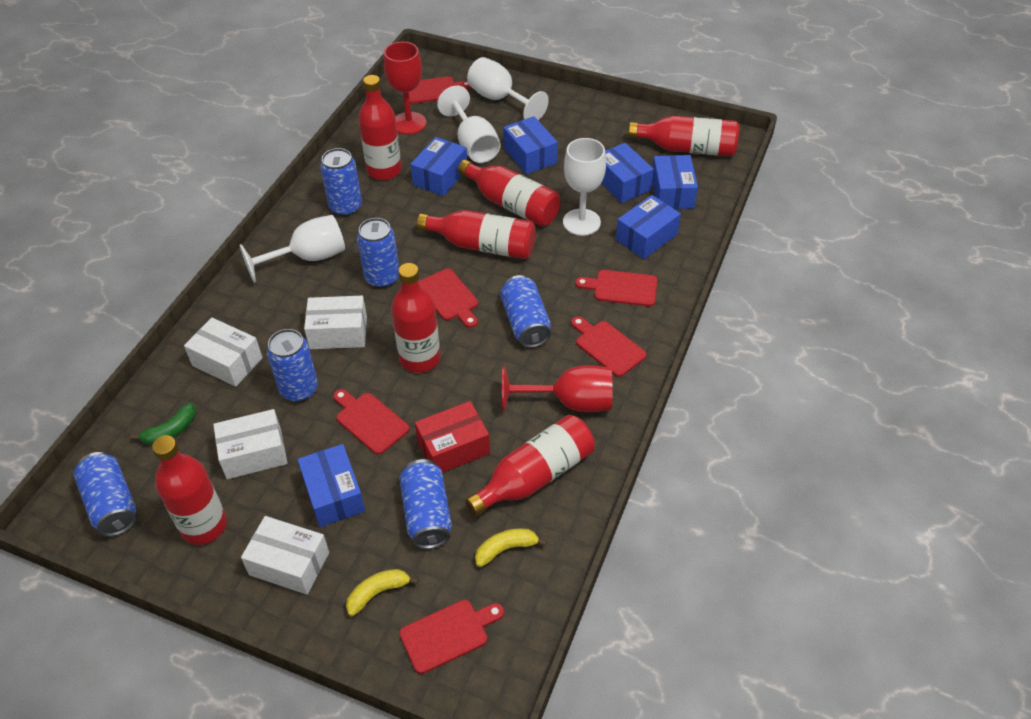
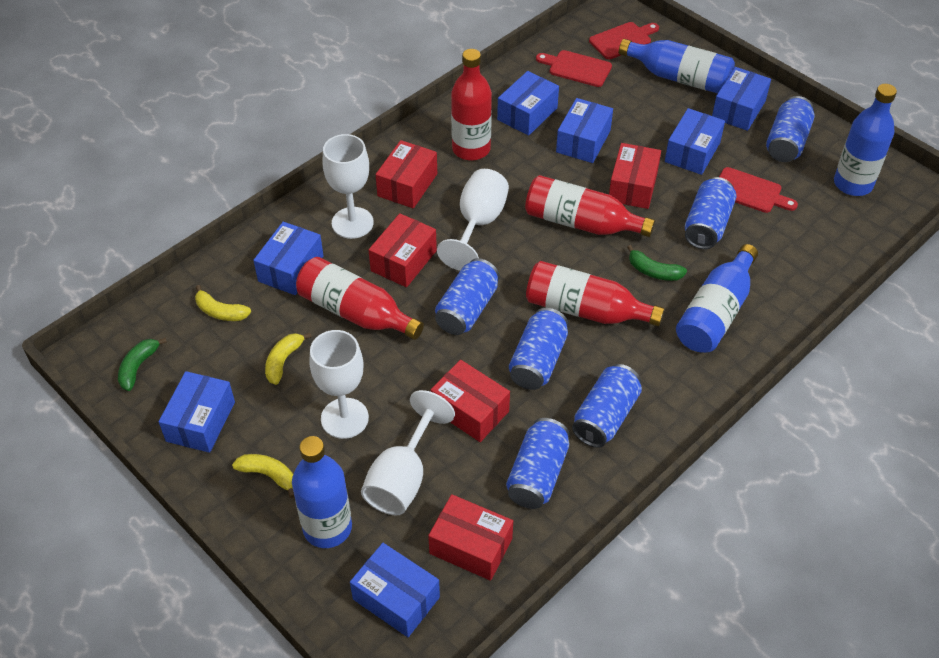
blue bottle: 0 -> 4
blue box: 6 -> 7
green banana: 1 -> 2
red bottle: 7 -> 4
red box: 1 -> 5
red cutting board: 6 -> 3
red goblet: 2 -> 0
white box: 4 -> 0
yellow banana: 2 -> 3

